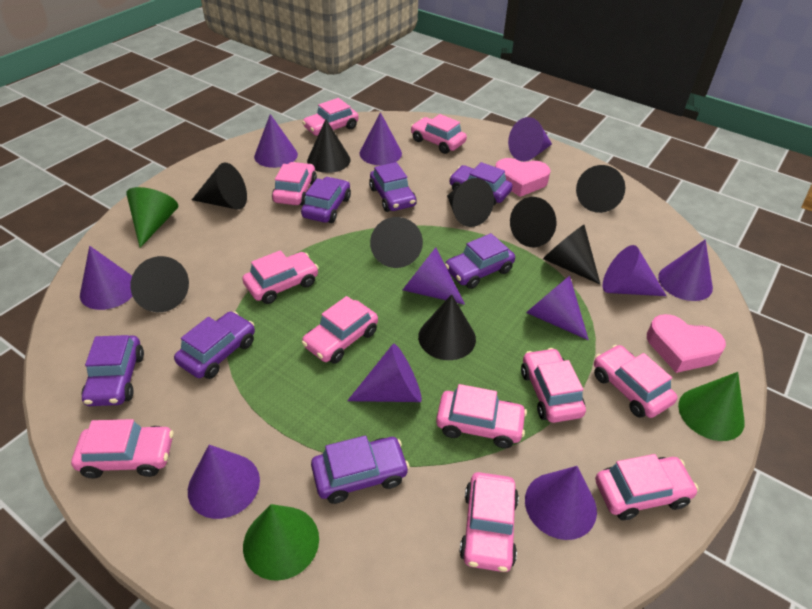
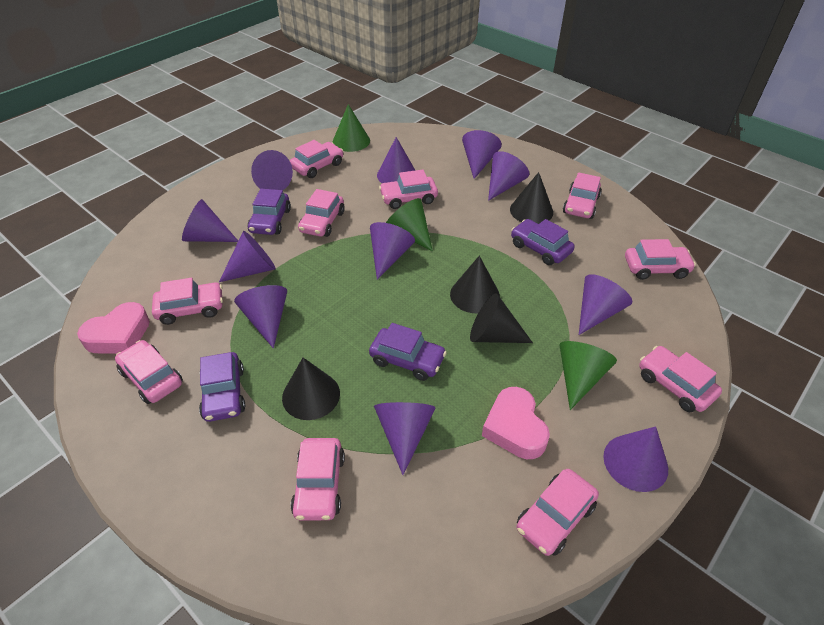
black cone: 9 -> 4
pink car: 11 -> 10
purple car: 7 -> 4

